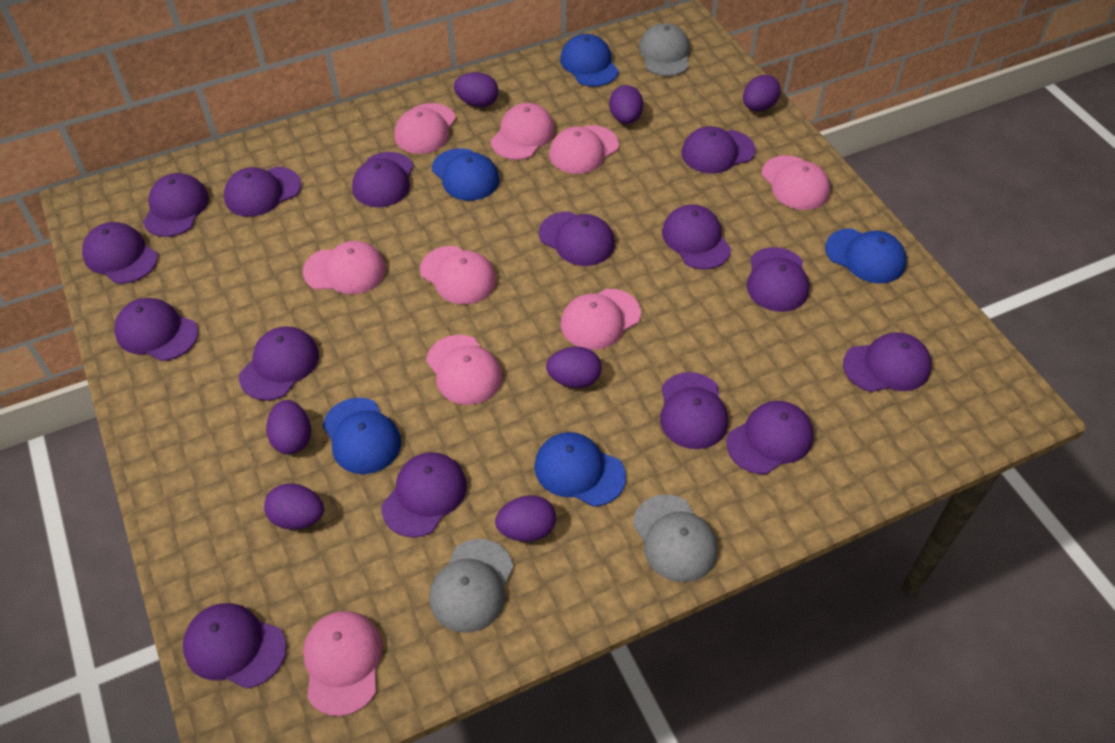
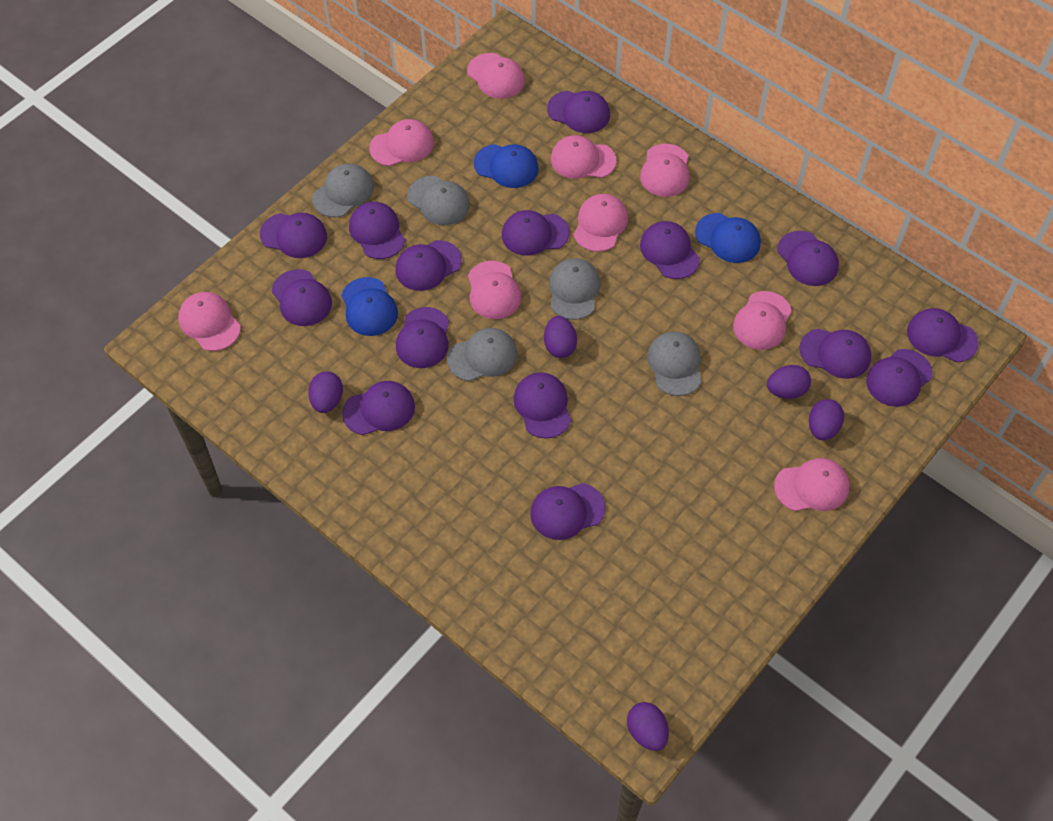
blue cap: 5 -> 3
grey cap: 3 -> 5
purple egg: 7 -> 5

